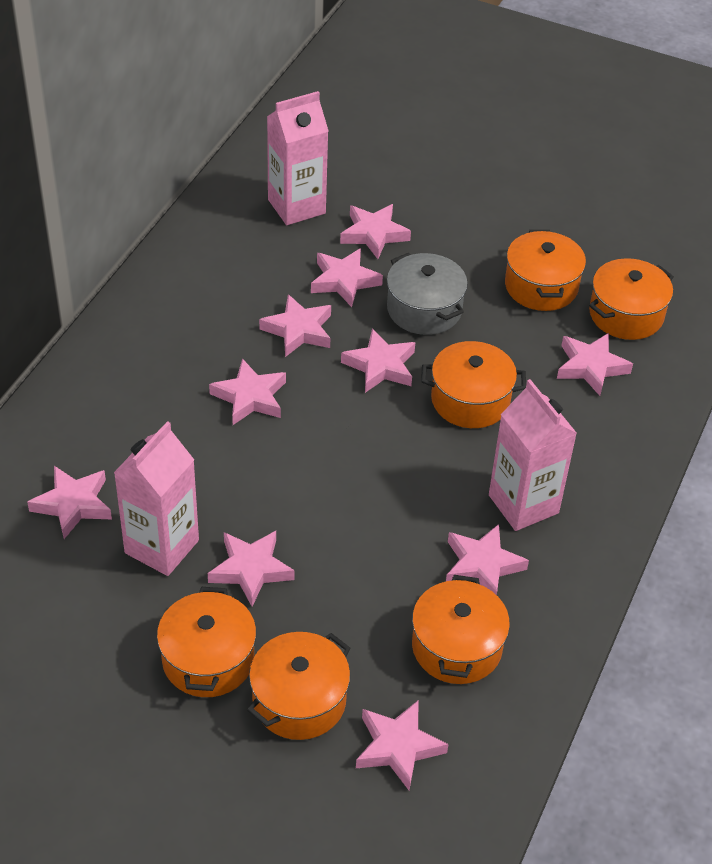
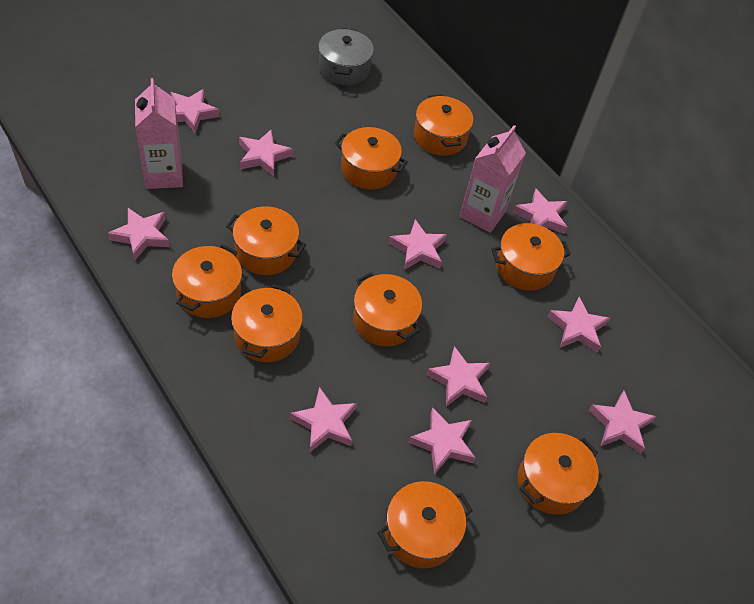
orange pot: 6 -> 9
pink carton: 3 -> 2

